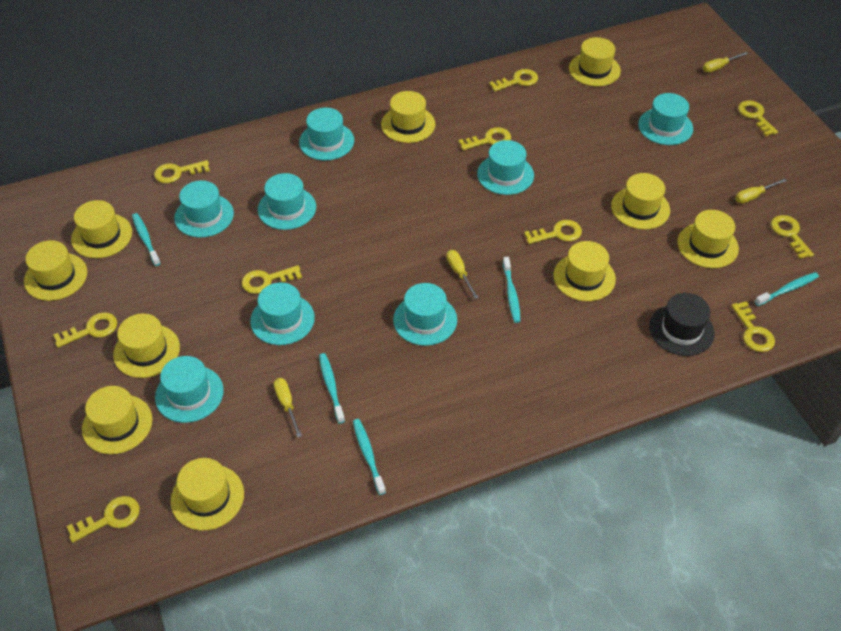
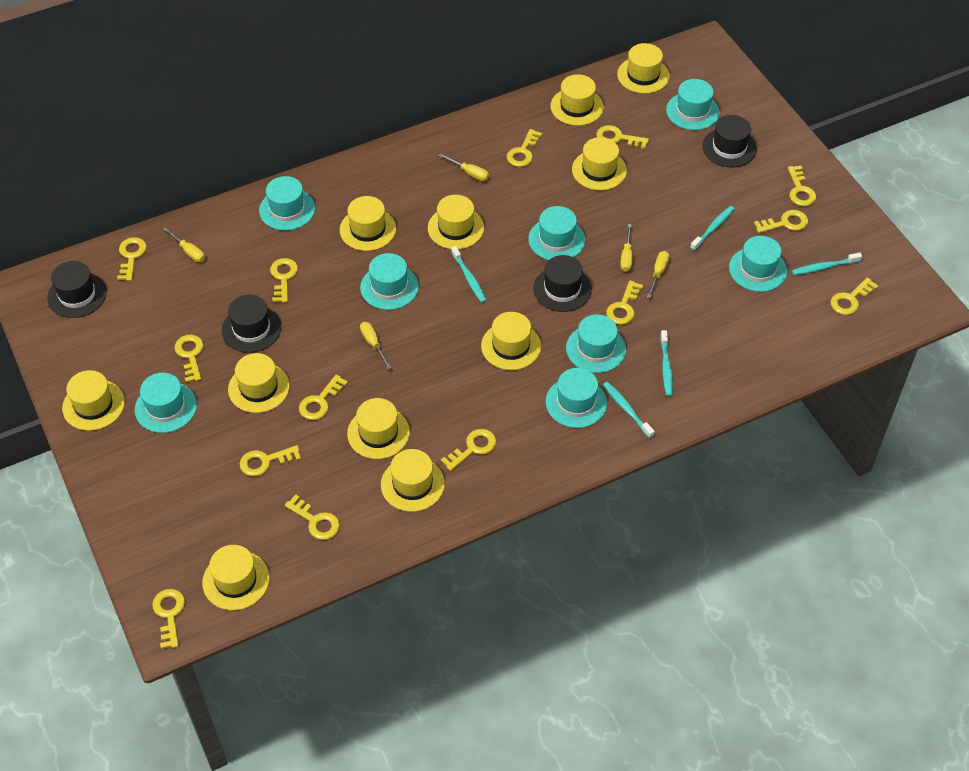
black hat: 1 -> 4
yellow hat: 10 -> 11
yellow key: 10 -> 14
yellow screwdriver: 4 -> 5

